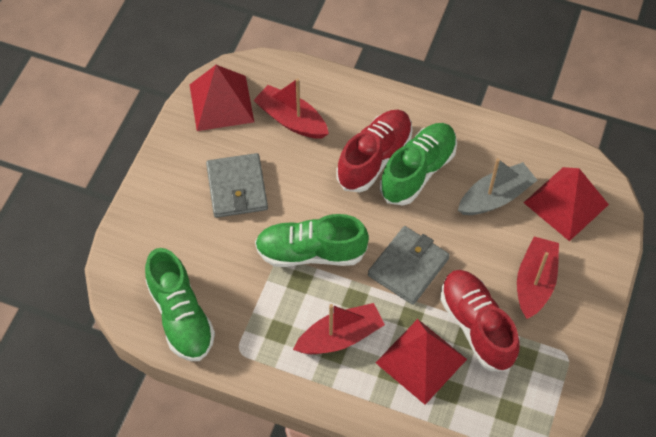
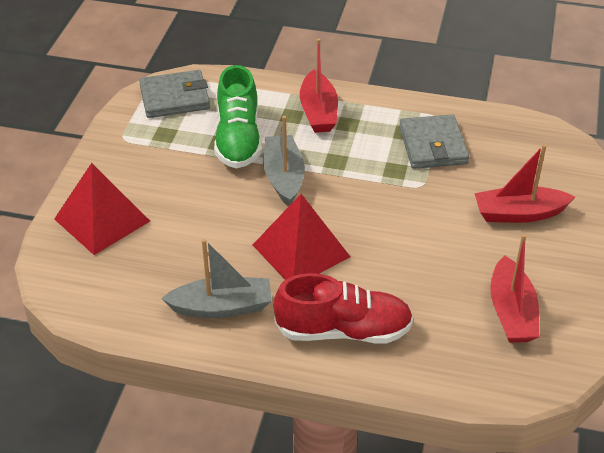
green shoe: 3 -> 1
grey boat: 1 -> 2
red pyramid: 3 -> 2
red shoe: 2 -> 1

